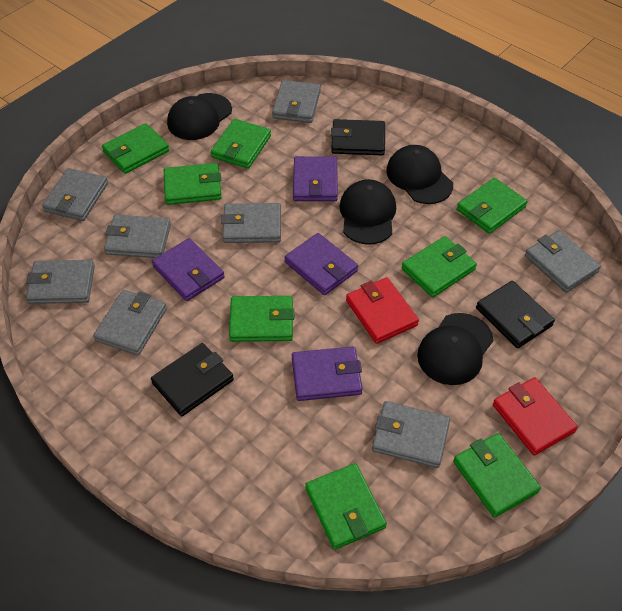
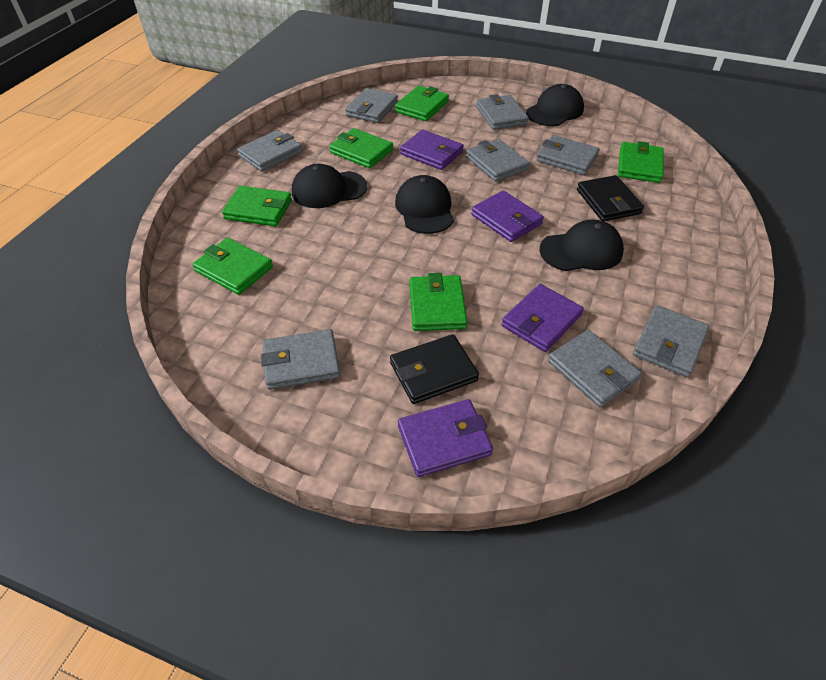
black wallet: 3 -> 2
green wallet: 8 -> 6
red wallet: 2 -> 0

